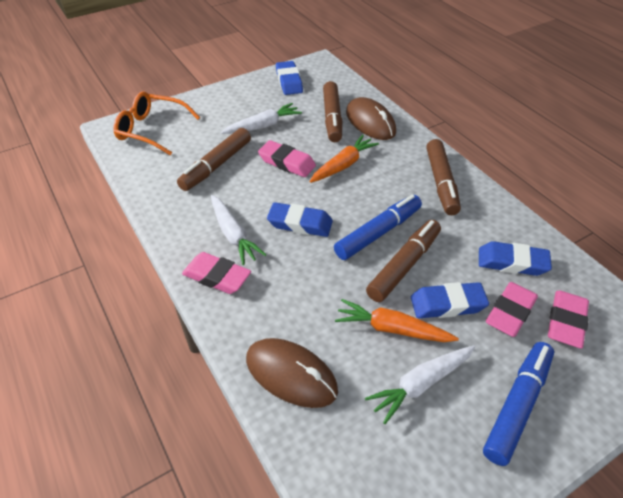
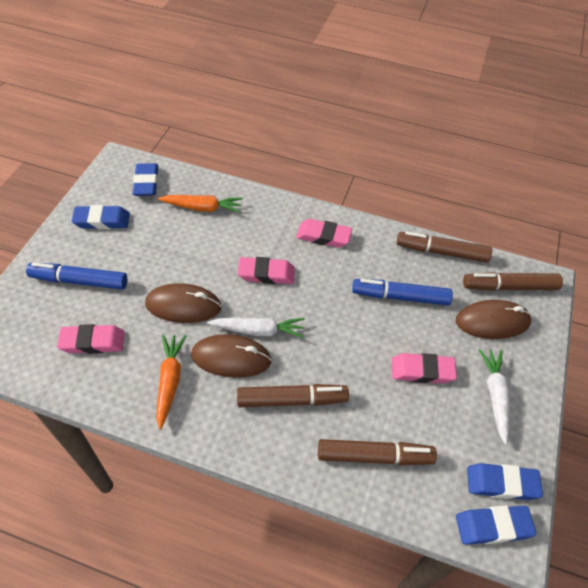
brown mouse: 2 -> 3
orange glasses: 1 -> 0
white carrot: 3 -> 2

